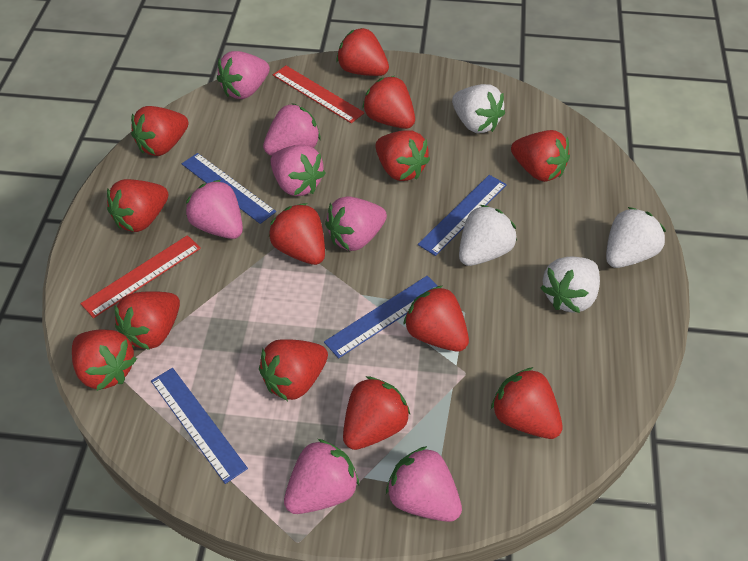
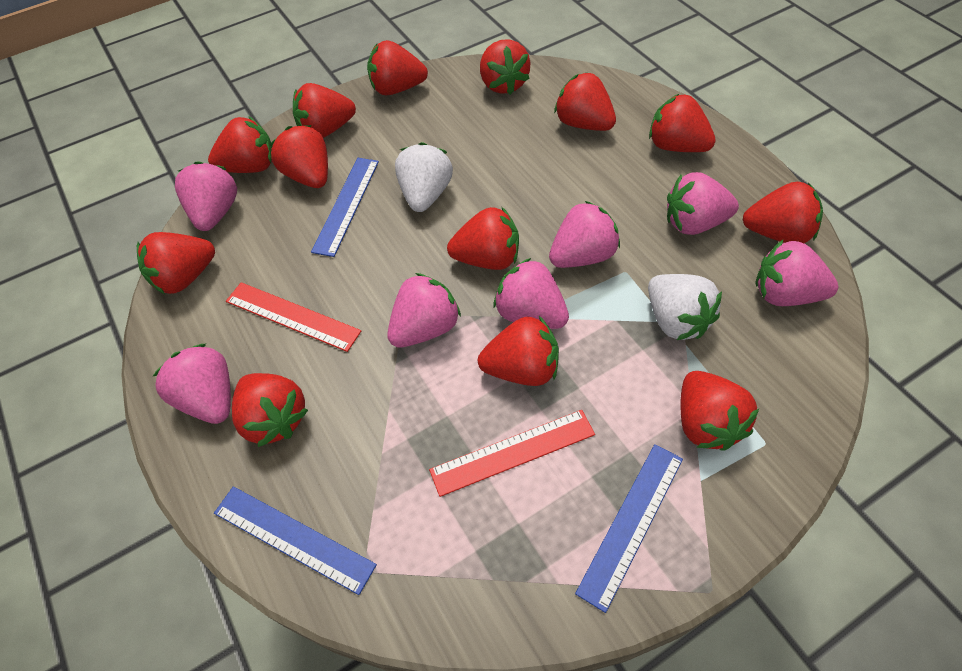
blue ruler: 4 -> 3
white strawberry: 4 -> 2

